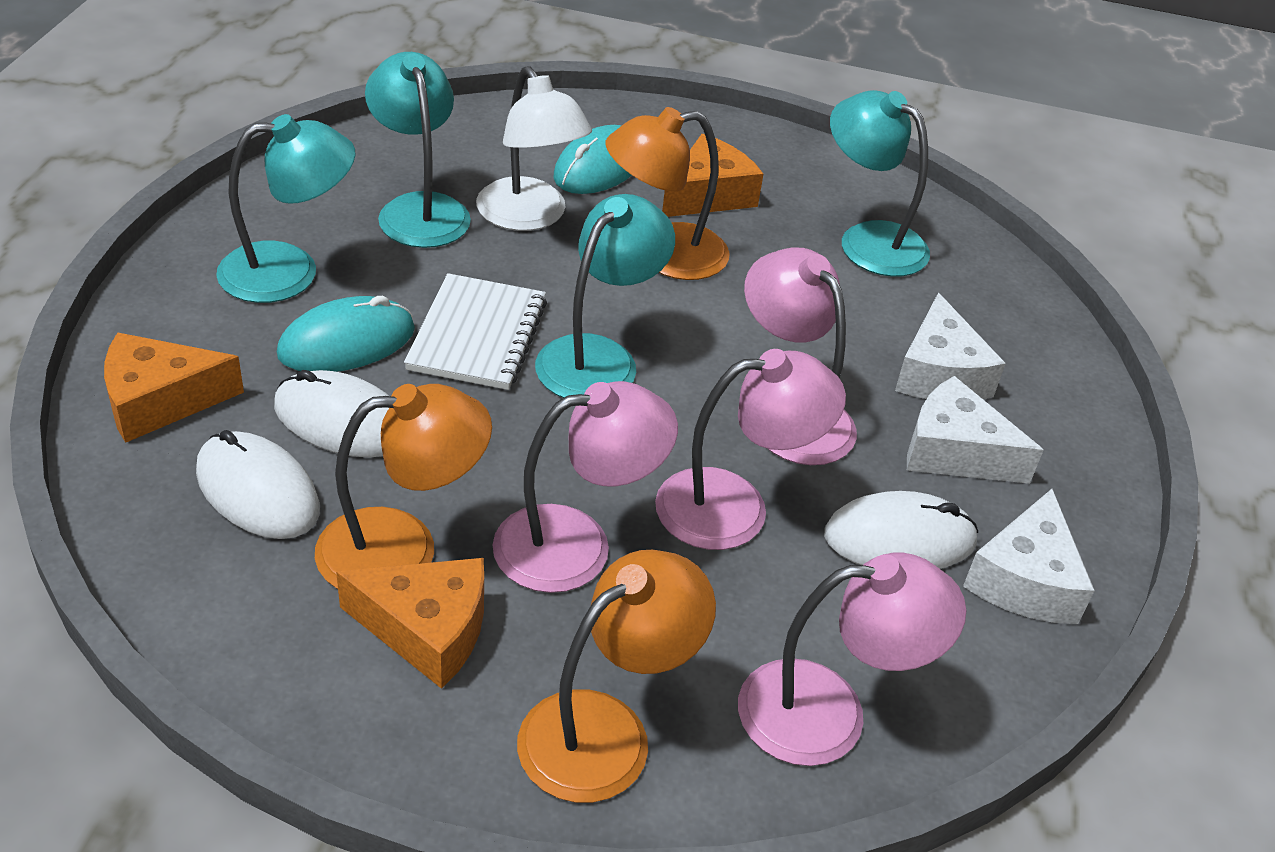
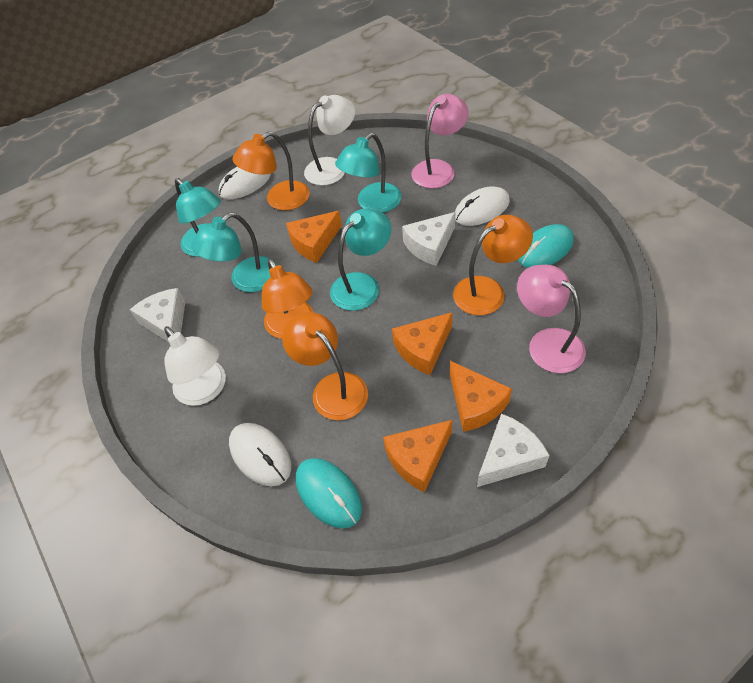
orange cheese: 3 -> 4
orange lamp: 3 -> 4
pink lamp: 4 -> 2
white lamp: 1 -> 2
white notebook: 1 -> 0

